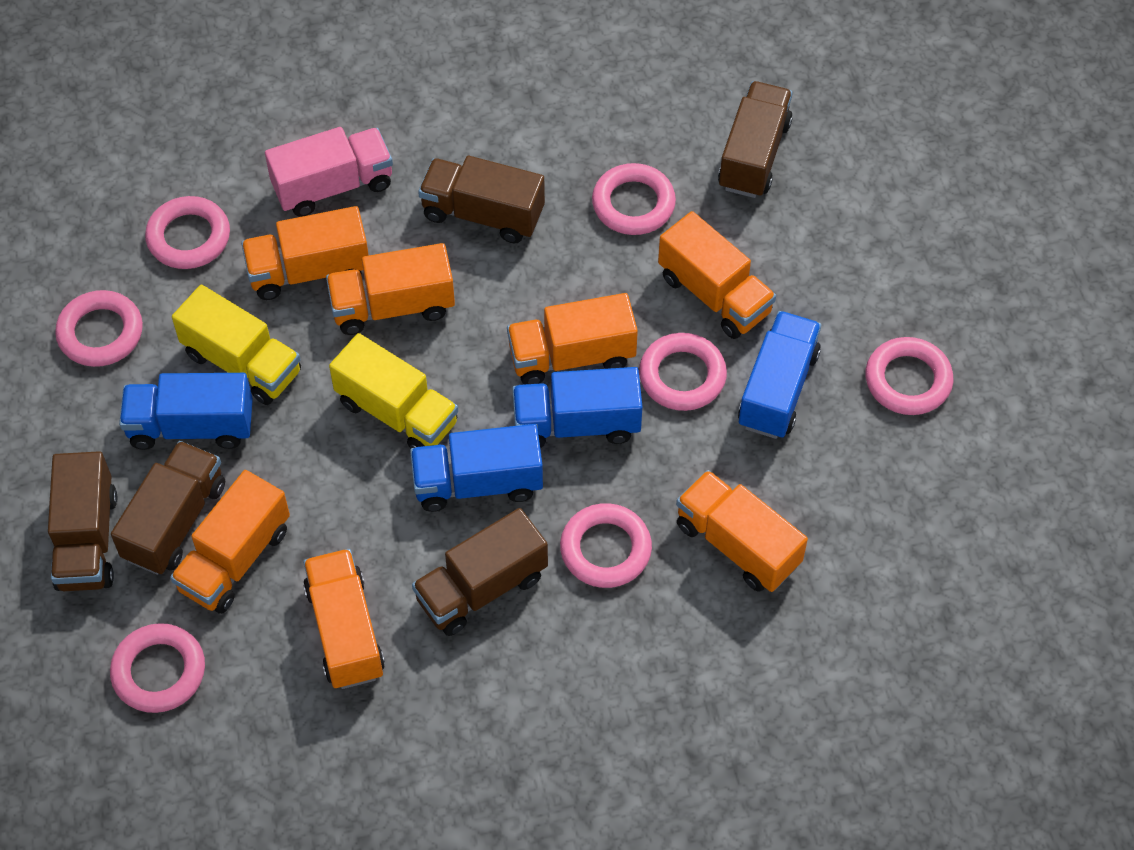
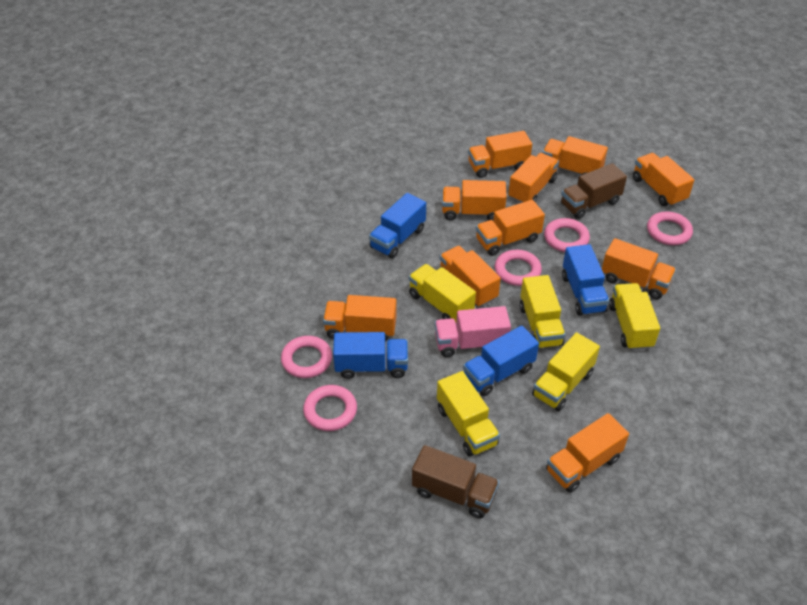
brown truck: 5 -> 2
orange truck: 7 -> 10
pink ring: 7 -> 5
yellow truck: 2 -> 5

